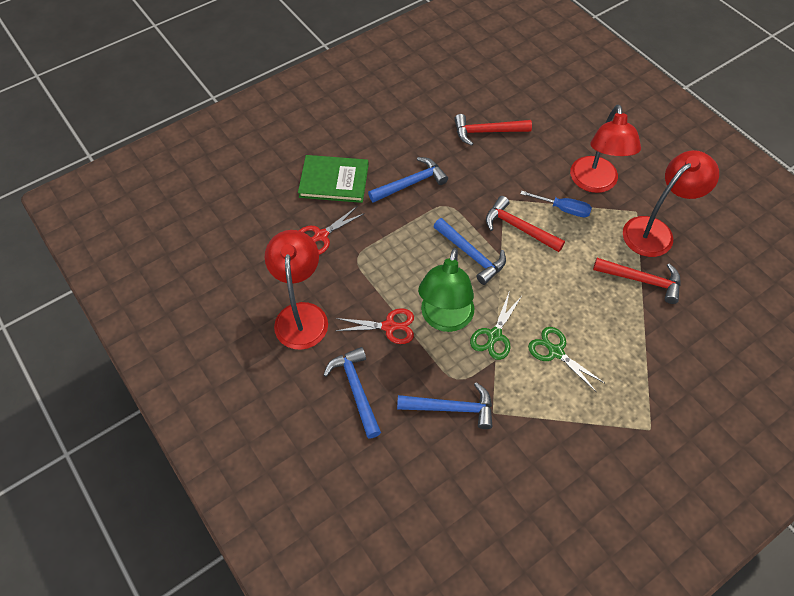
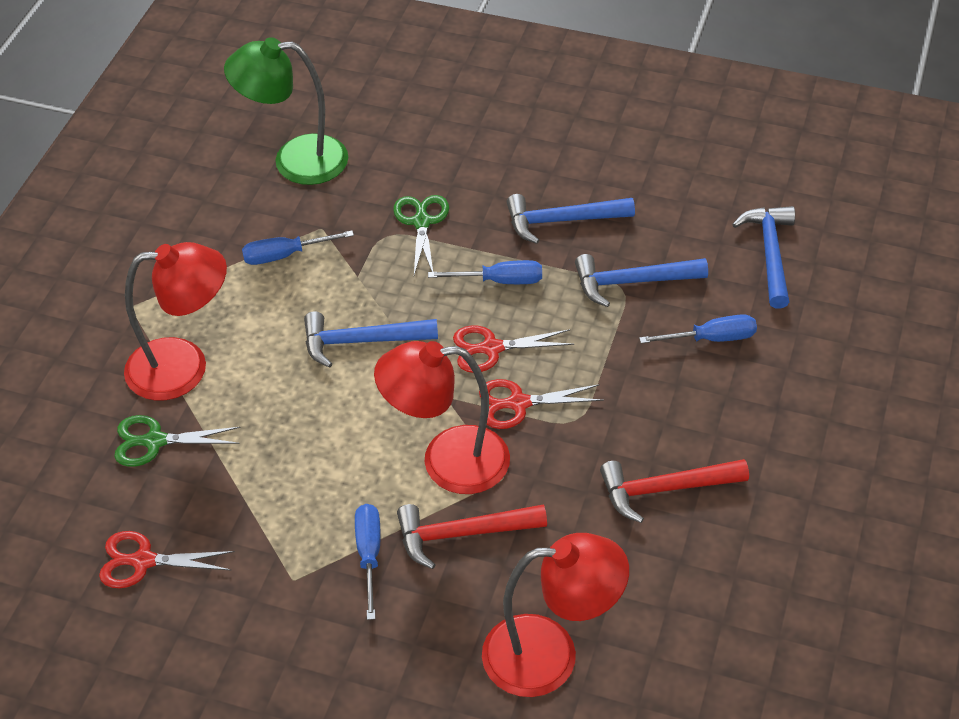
blue screwdriver: 1 -> 4
green book: 1 -> 0
red hammer: 3 -> 2
red scissors: 2 -> 3

